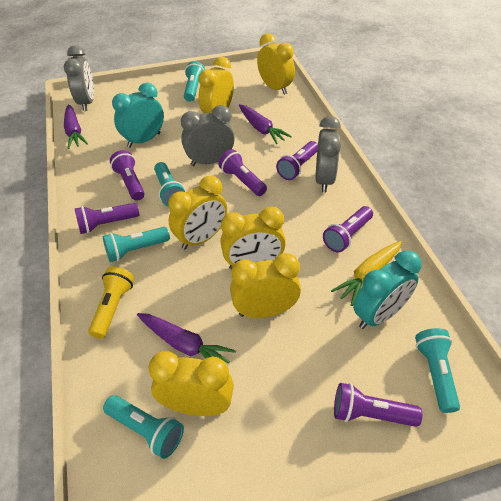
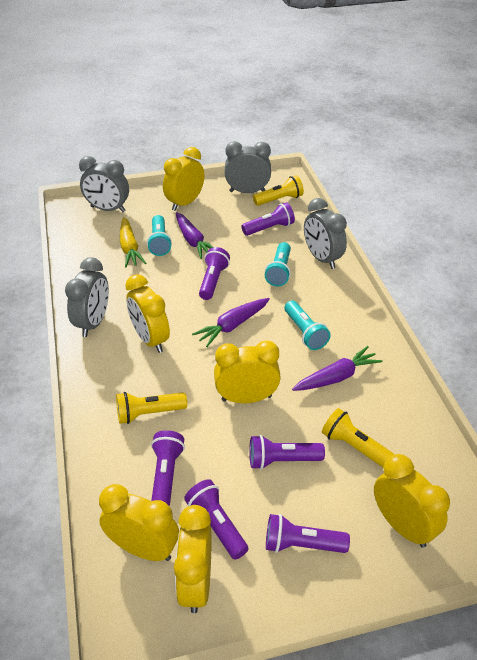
grey clock: 3 -> 4
turquoise clock: 2 -> 0
turquoise flashlight: 5 -> 3
yellow flashlight: 1 -> 3

